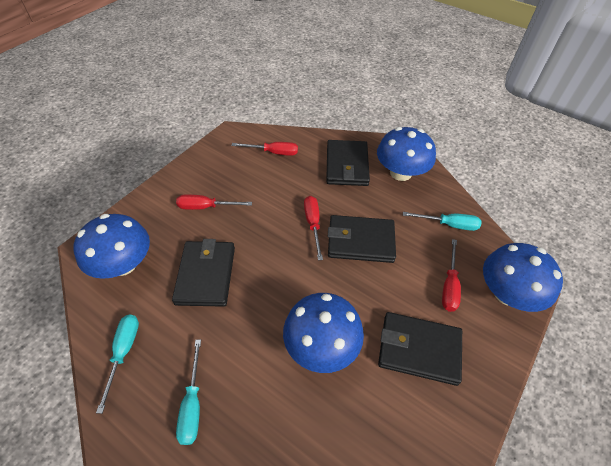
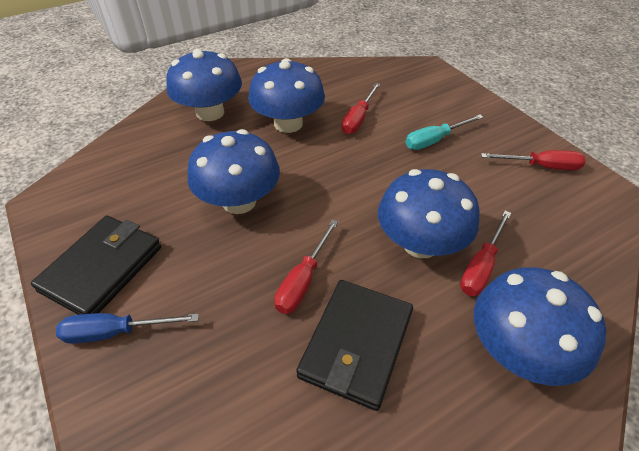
black wallet: 4 -> 2
blue mushroom: 4 -> 5
blue screwdriver: 0 -> 1
turquoise screwdriver: 3 -> 1

